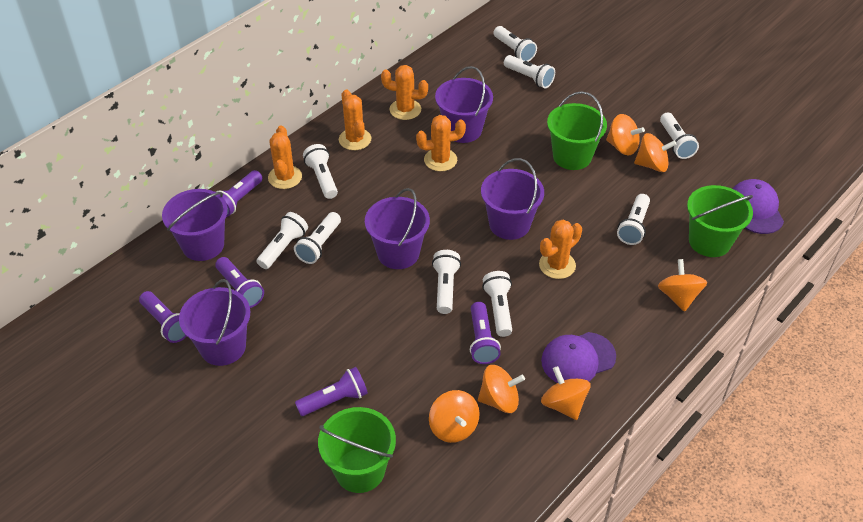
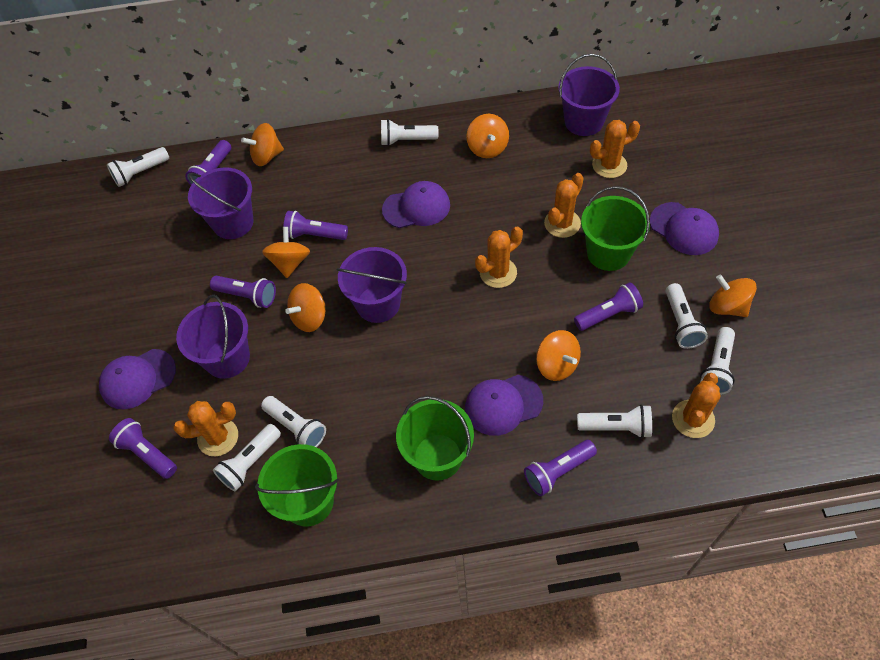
purple bucket: 5 -> 4
purple cap: 2 -> 4
purple flashlight: 5 -> 6
white flashlight: 9 -> 7

